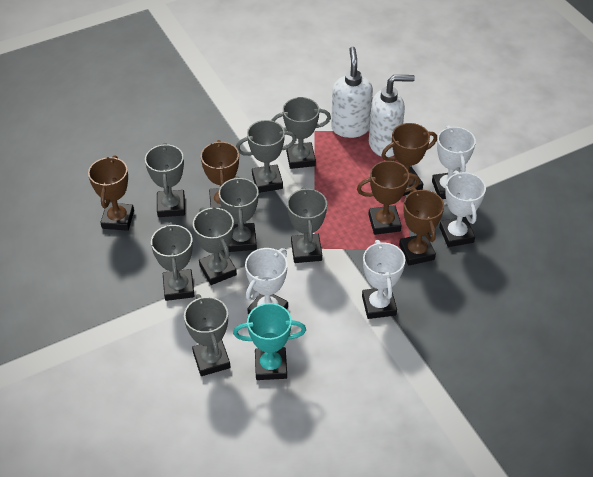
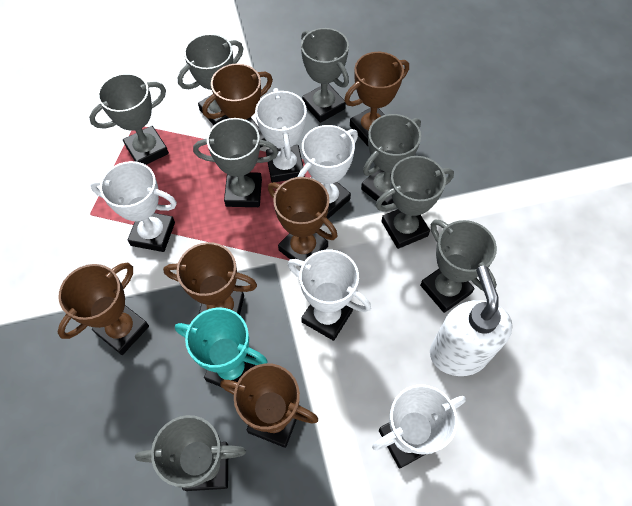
brown trophy: 5 -> 6
white soap dispenser: 2 -> 1
white trophy: 4 -> 5

